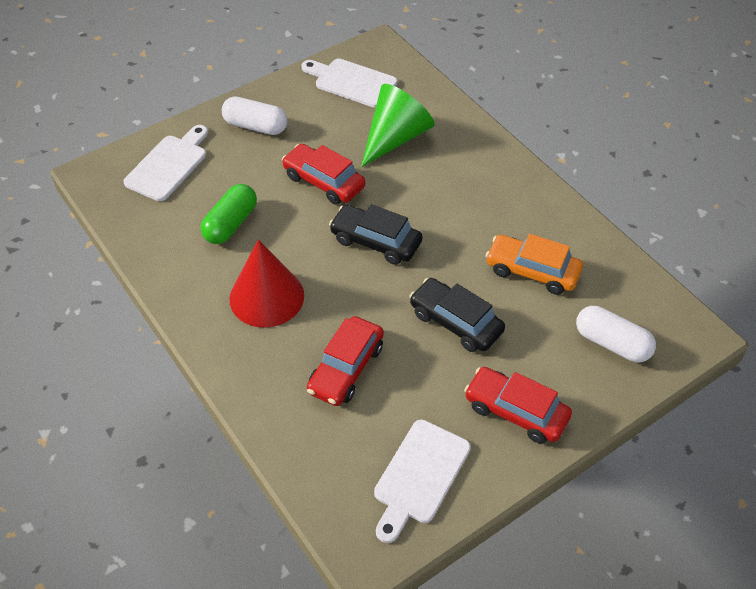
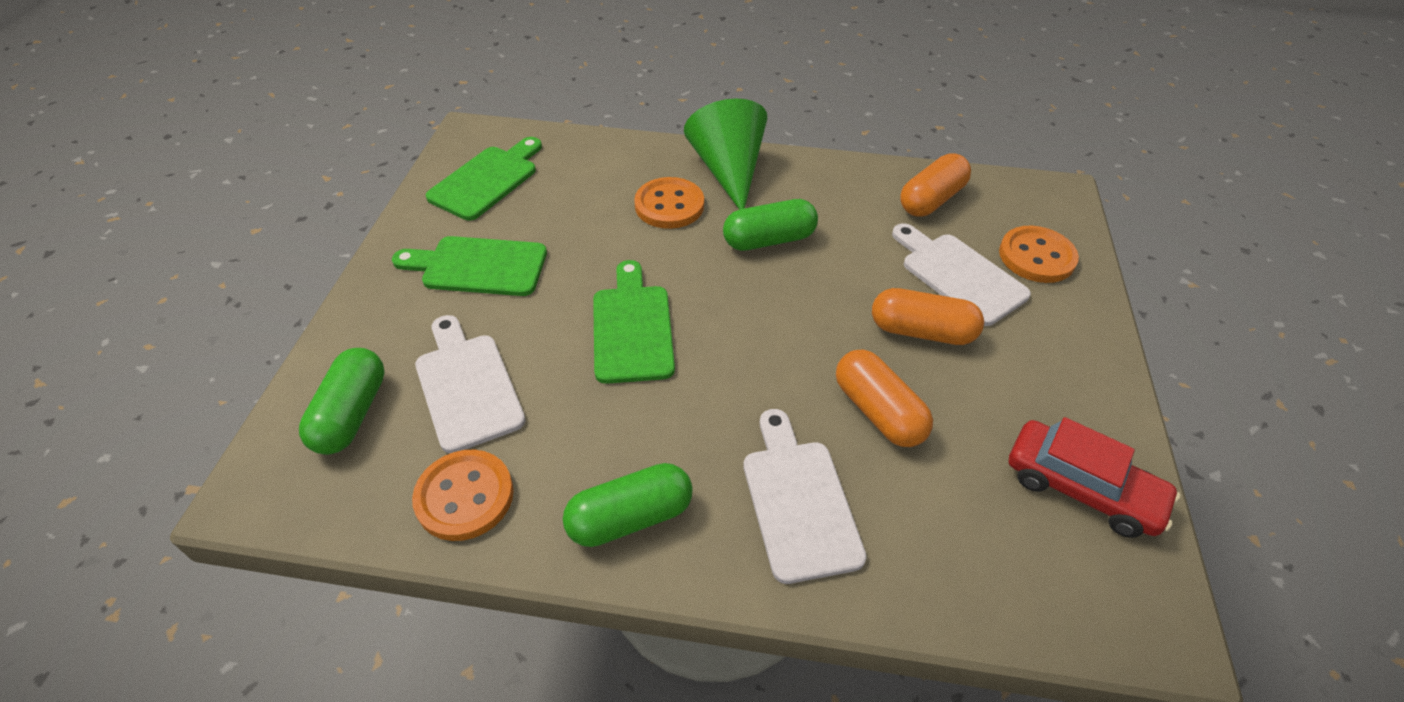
black car: 2 -> 0
green capsule: 1 -> 3
green cutting board: 0 -> 3
orange button: 0 -> 3
orange capsule: 0 -> 3
orange car: 1 -> 0
red car: 3 -> 1
red cone: 1 -> 0
white capsule: 2 -> 0

